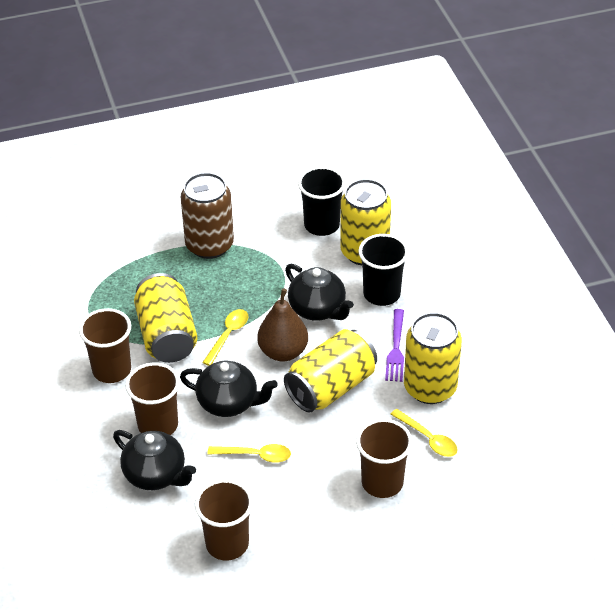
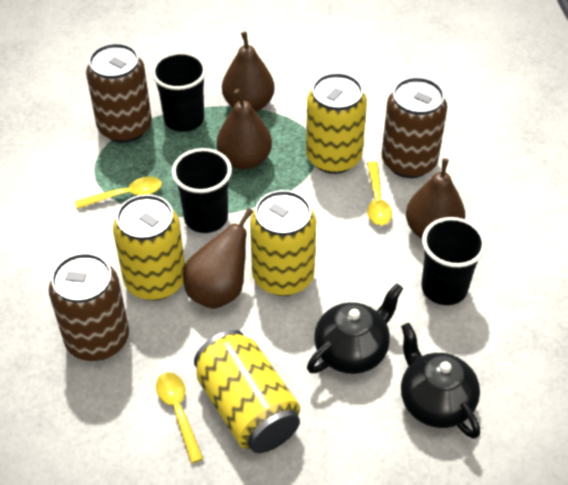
black cup: 2 -> 3
black teapot: 3 -> 2
brown can: 1 -> 3
brown cup: 4 -> 0
brown pear: 1 -> 4
purple fork: 1 -> 0

